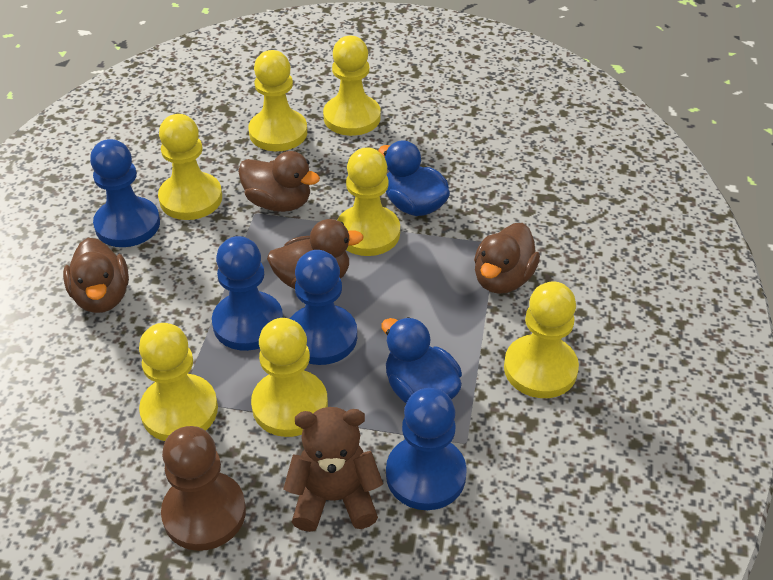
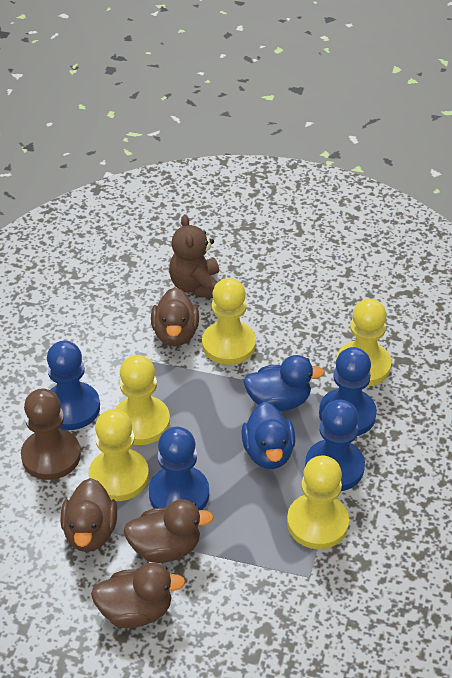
yellow pawn: 7 -> 5

